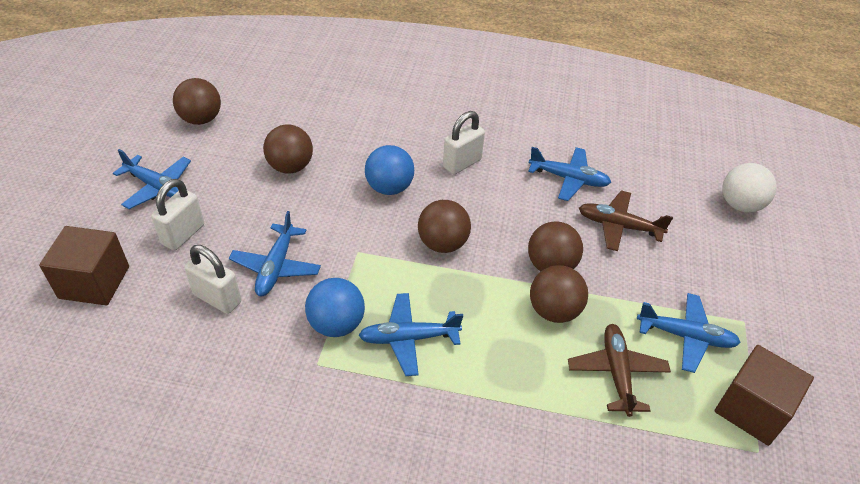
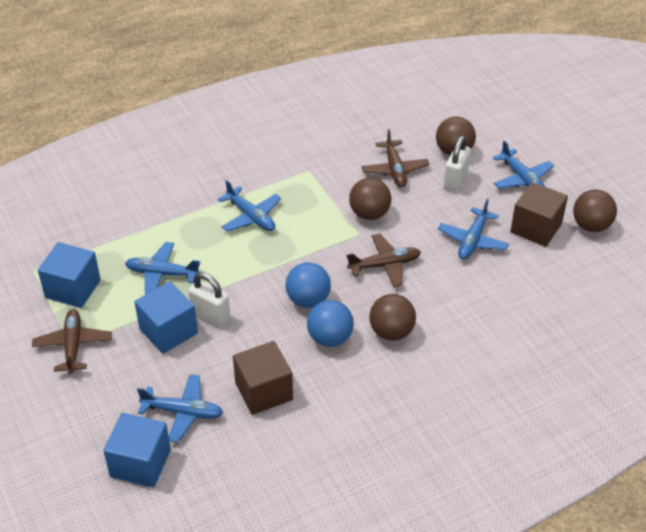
blue cube: 0 -> 3
brown ball: 5 -> 4
brown plane: 2 -> 3
white ball: 1 -> 0
white padlock: 3 -> 2

